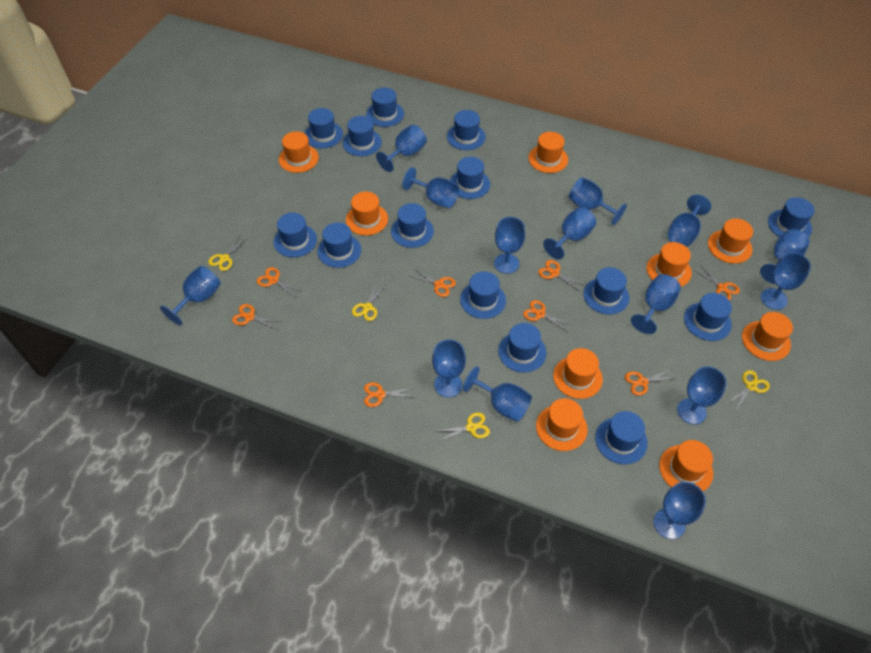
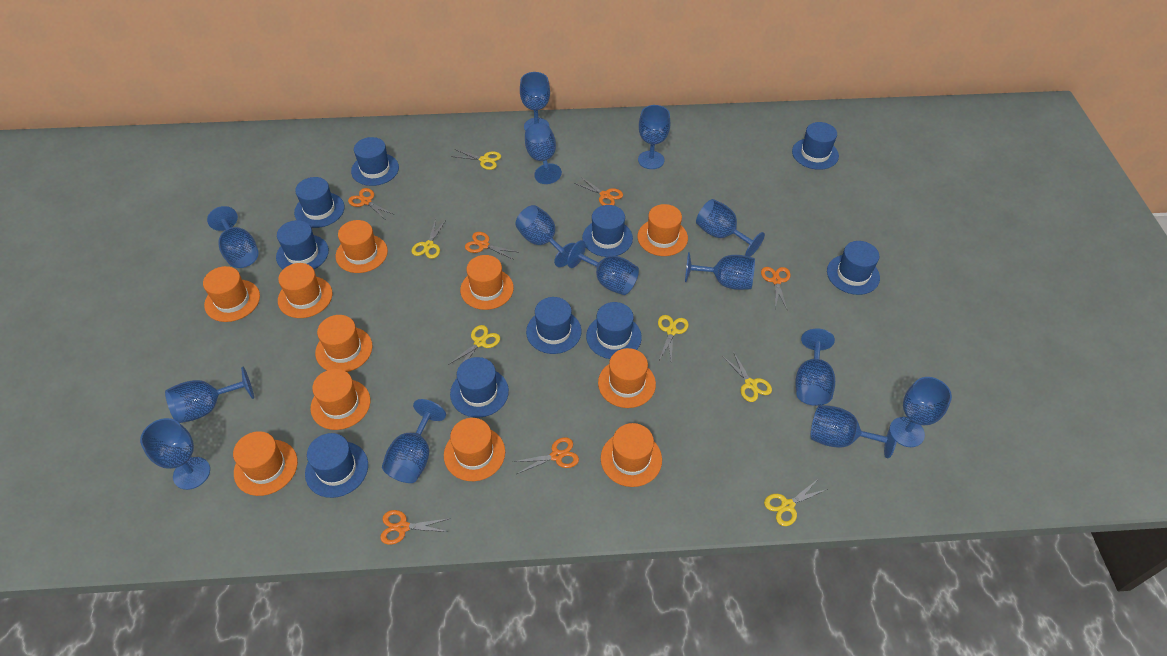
blue hat: 14 -> 10
orange hat: 9 -> 11
orange scissors: 8 -> 6
yellow scissors: 4 -> 6

